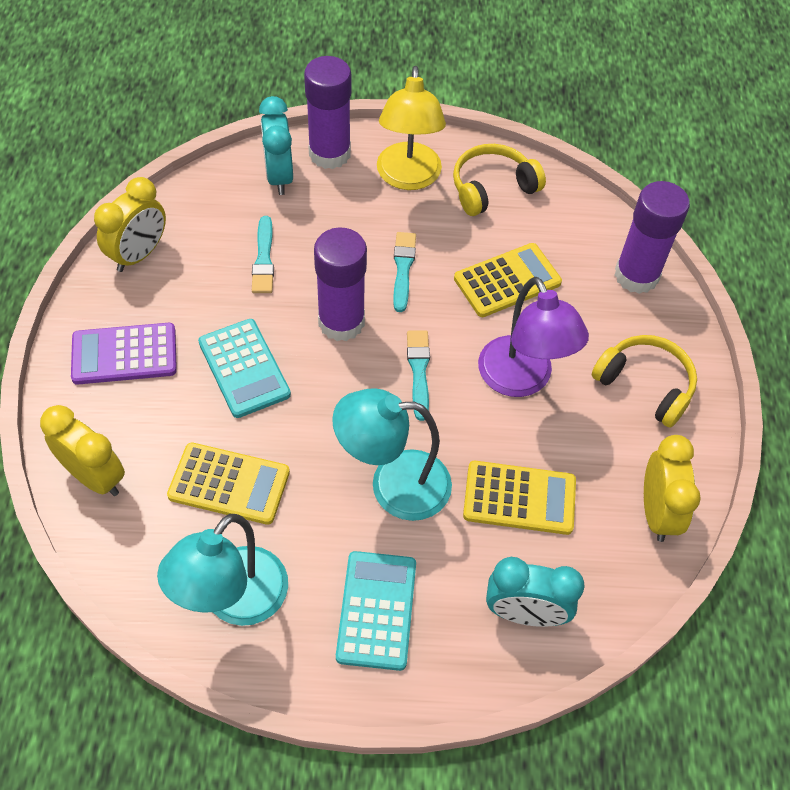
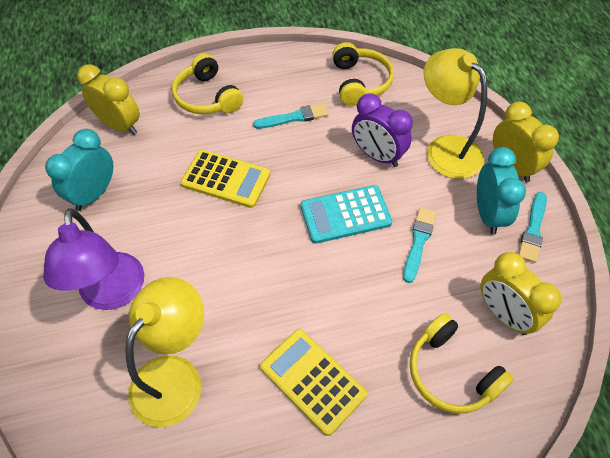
purple calculator: 1 -> 0
purple clock: 0 -> 1
purple glue stick: 3 -> 0
turquoise calculator: 2 -> 1
turquoise lamp: 2 -> 0
yellow calculator: 3 -> 2
yellow headphones: 2 -> 3
yellow lamp: 1 -> 2

